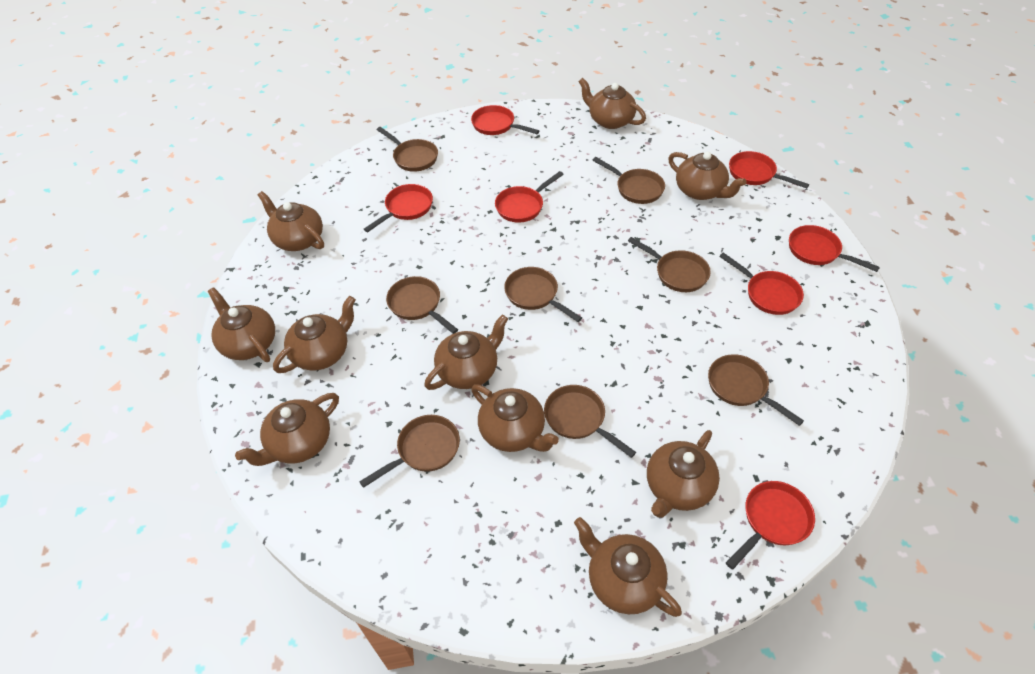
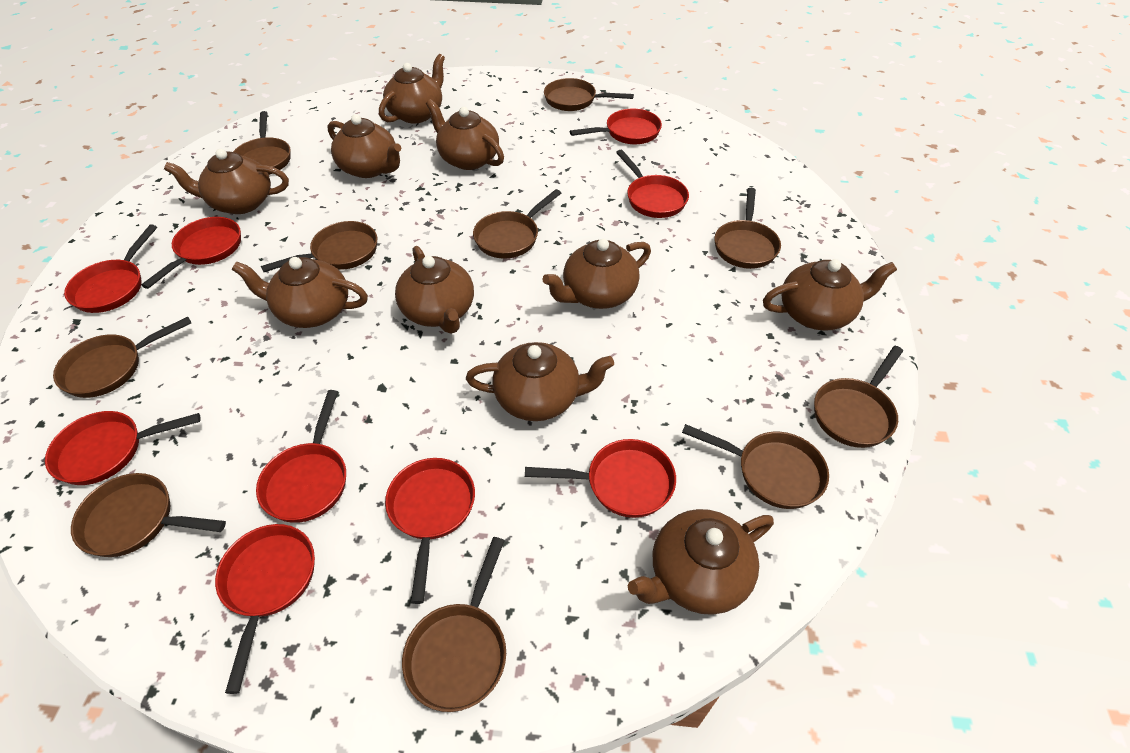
brown pan: 8 -> 10
red pan: 7 -> 9

